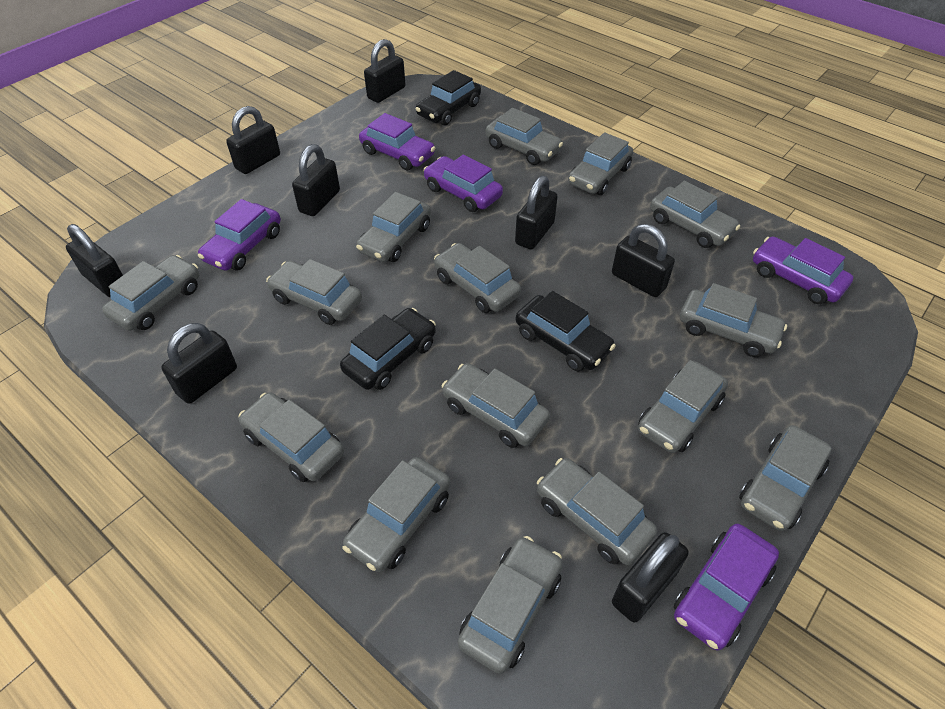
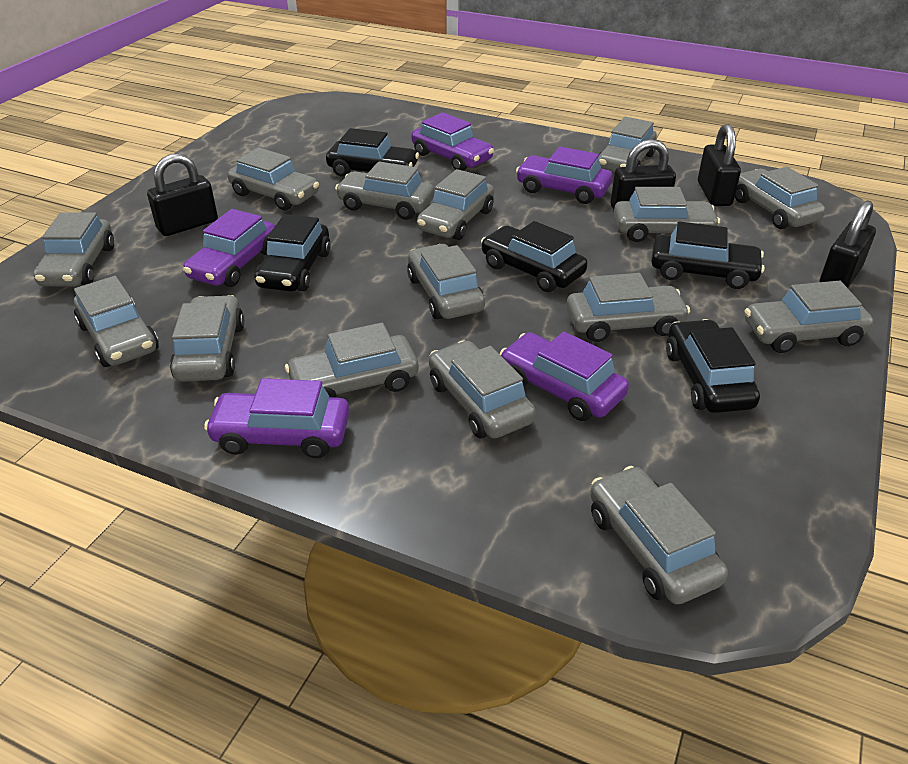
black car: 3 -> 5
black padlock: 8 -> 4

